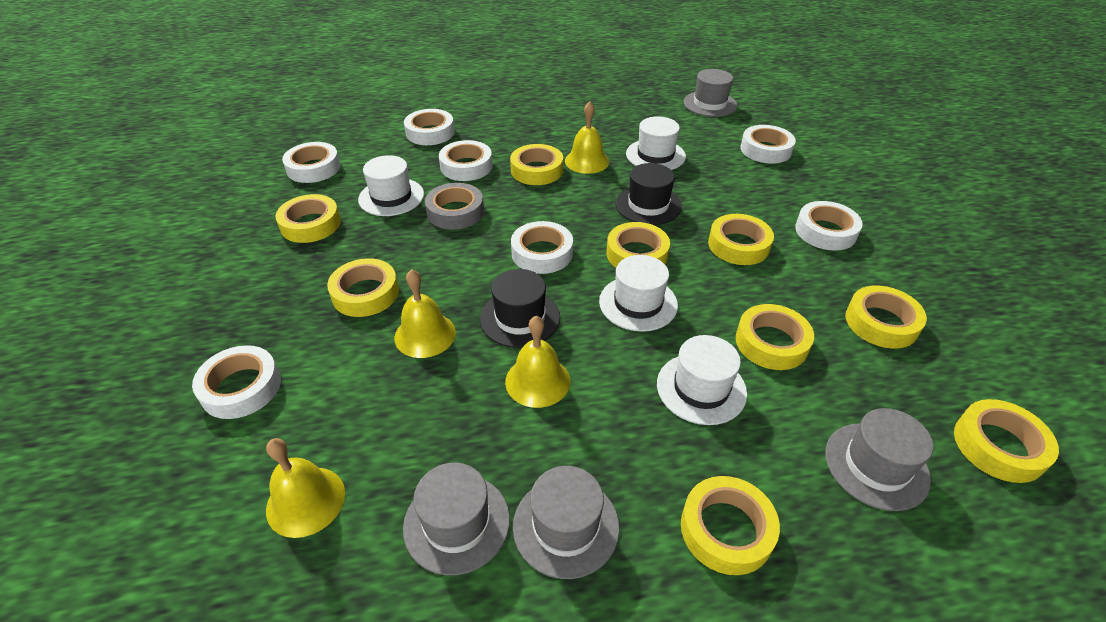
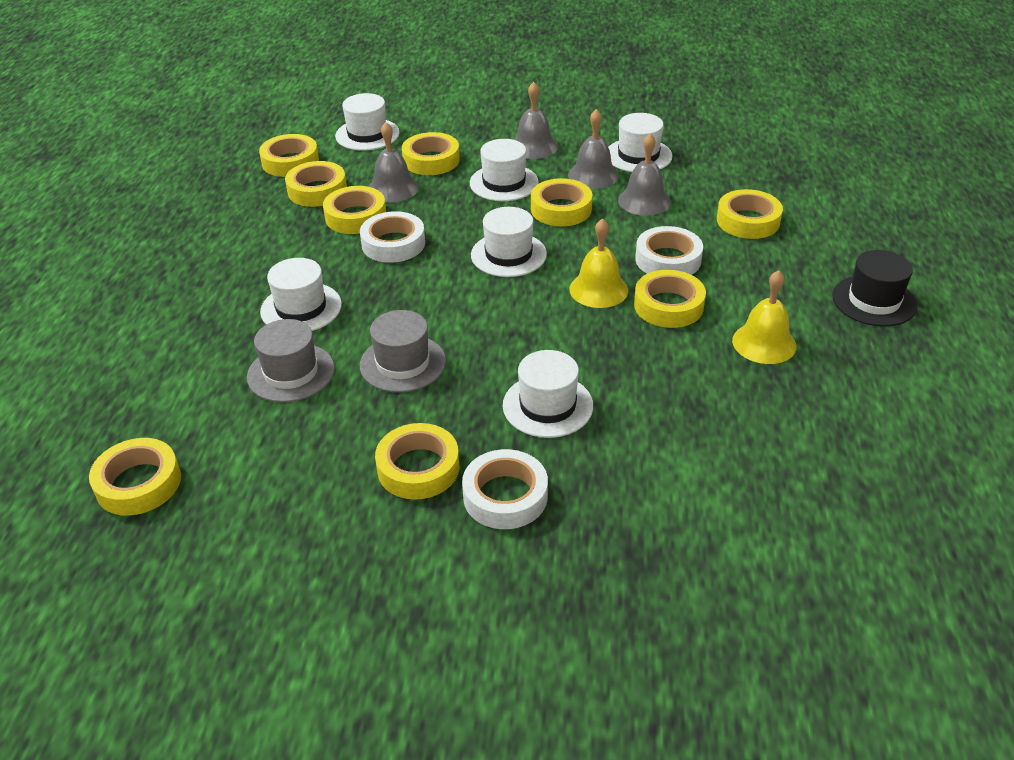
black hat: 2 -> 1
grey bell: 0 -> 4
grey hat: 4 -> 2
grey tape: 1 -> 0
white hat: 4 -> 6
white tape: 7 -> 3
yellow bell: 4 -> 2

